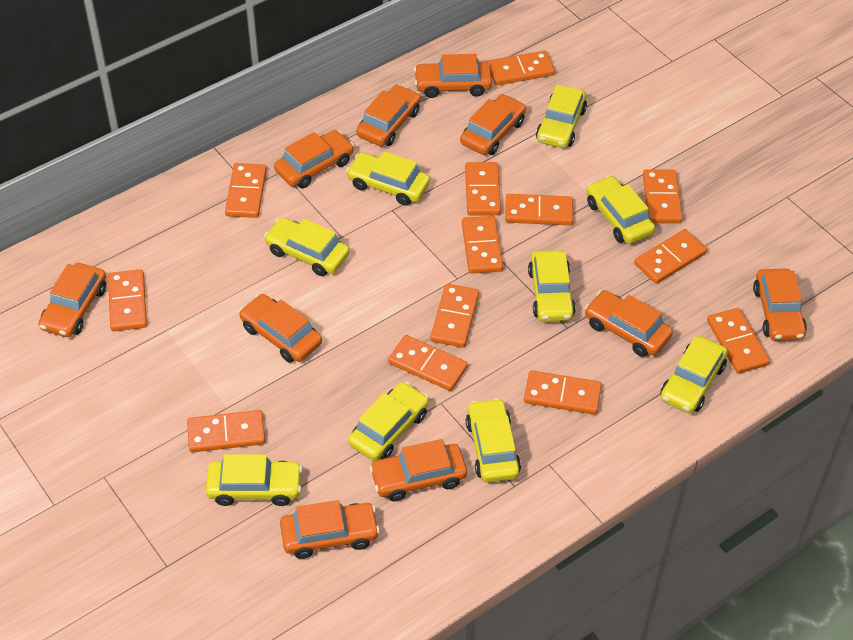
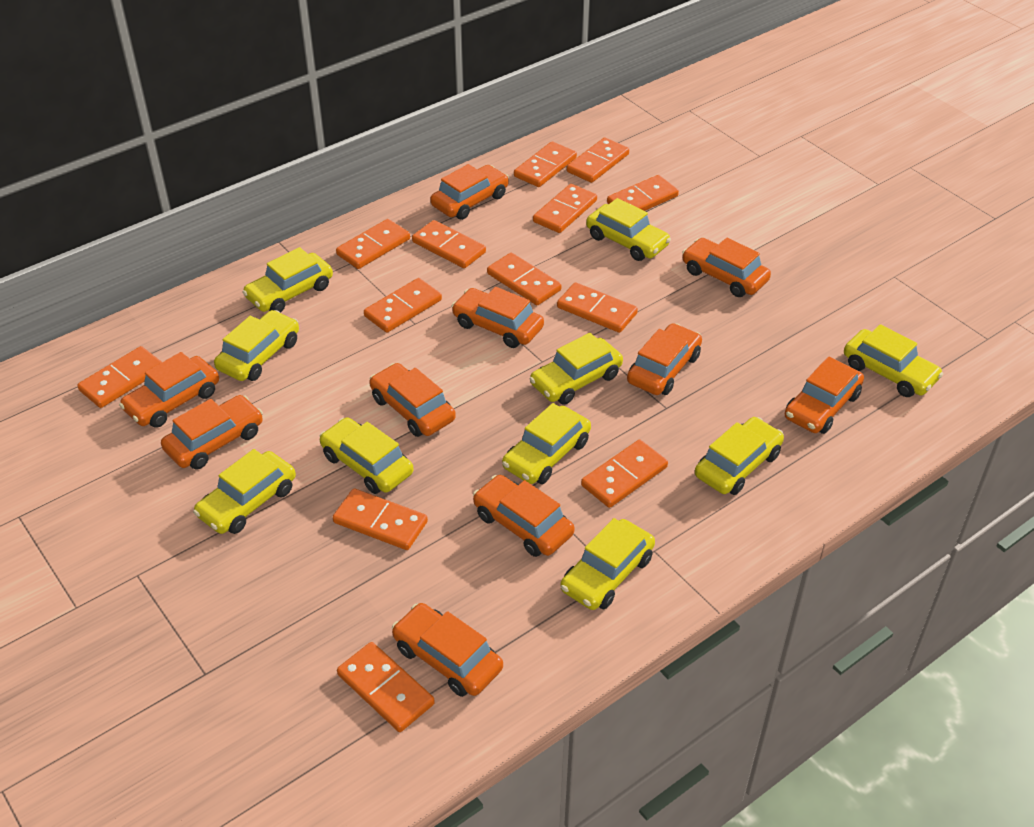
yellow car: 9 -> 10

